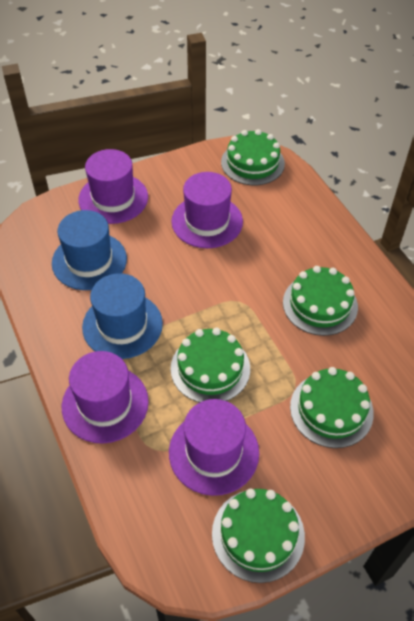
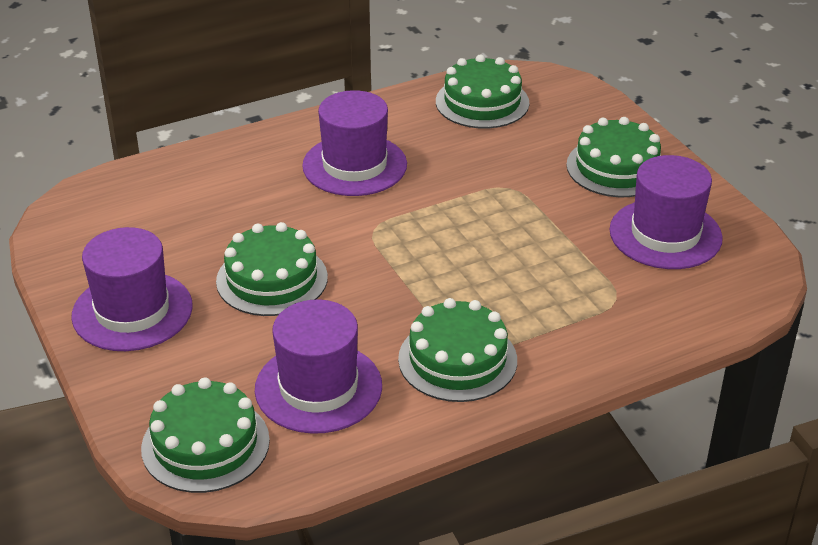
blue hat: 2 -> 0

